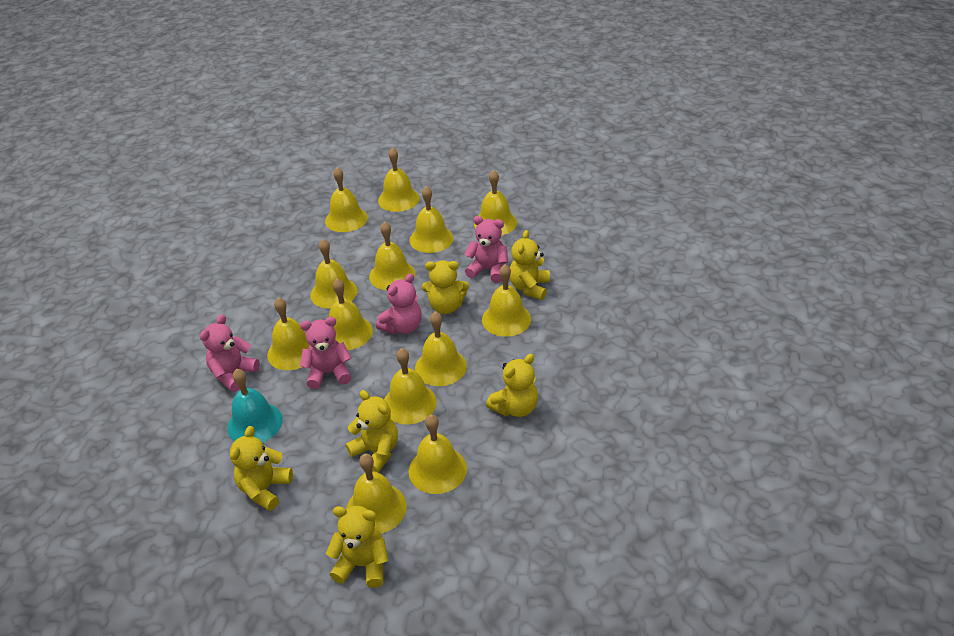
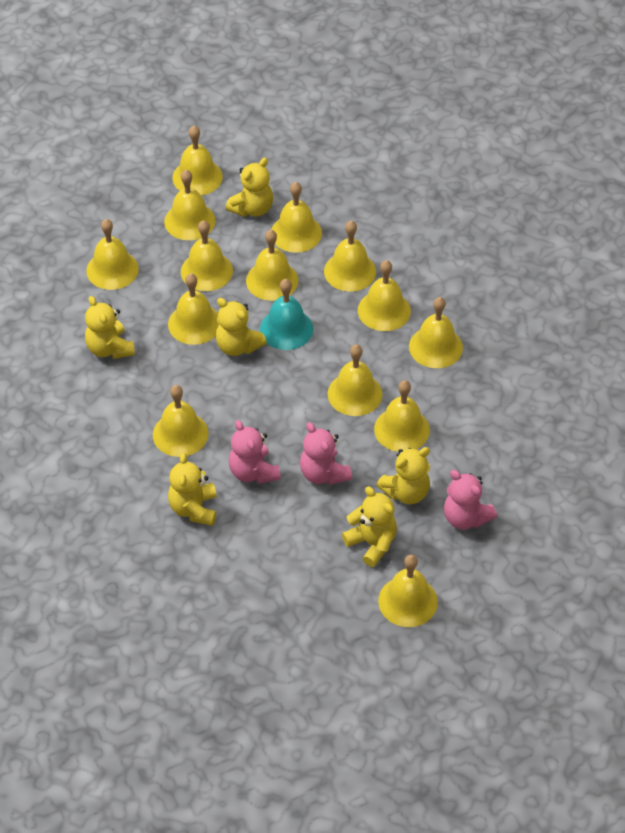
pink teddy bear: 4 -> 3
yellow bell: 13 -> 14

